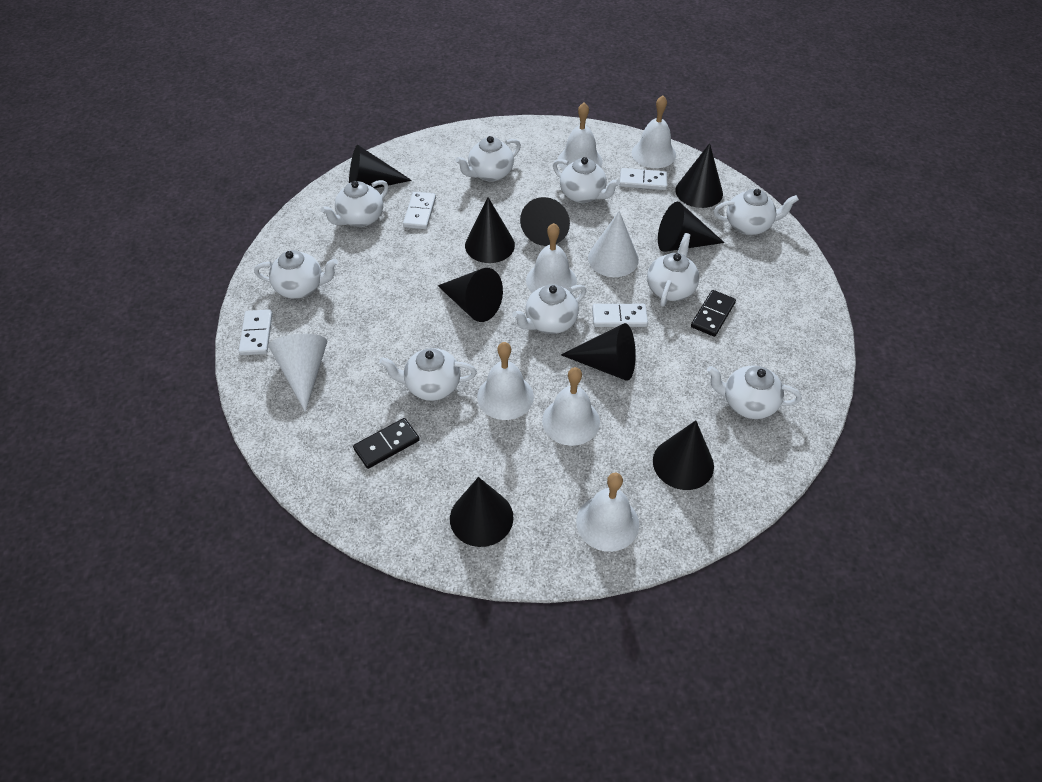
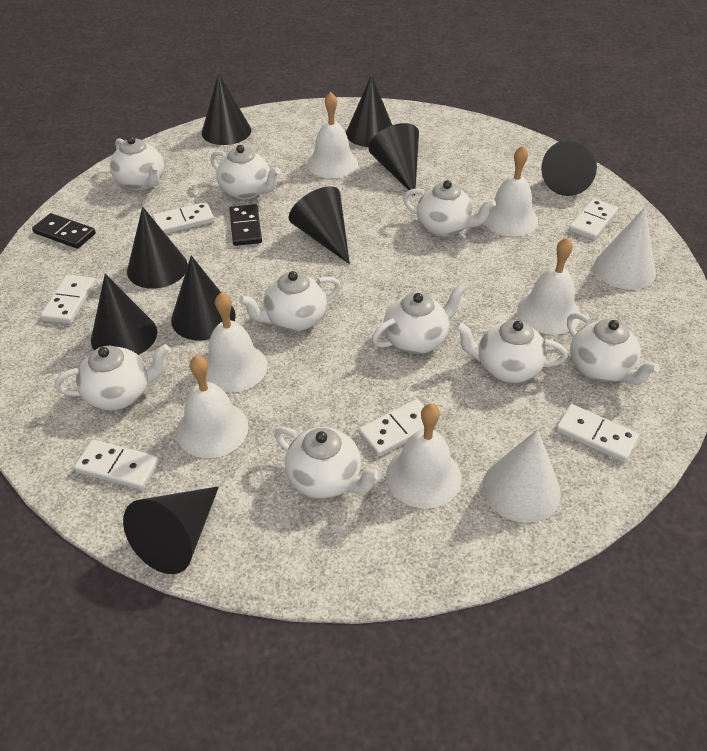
white domino: 4 -> 6

